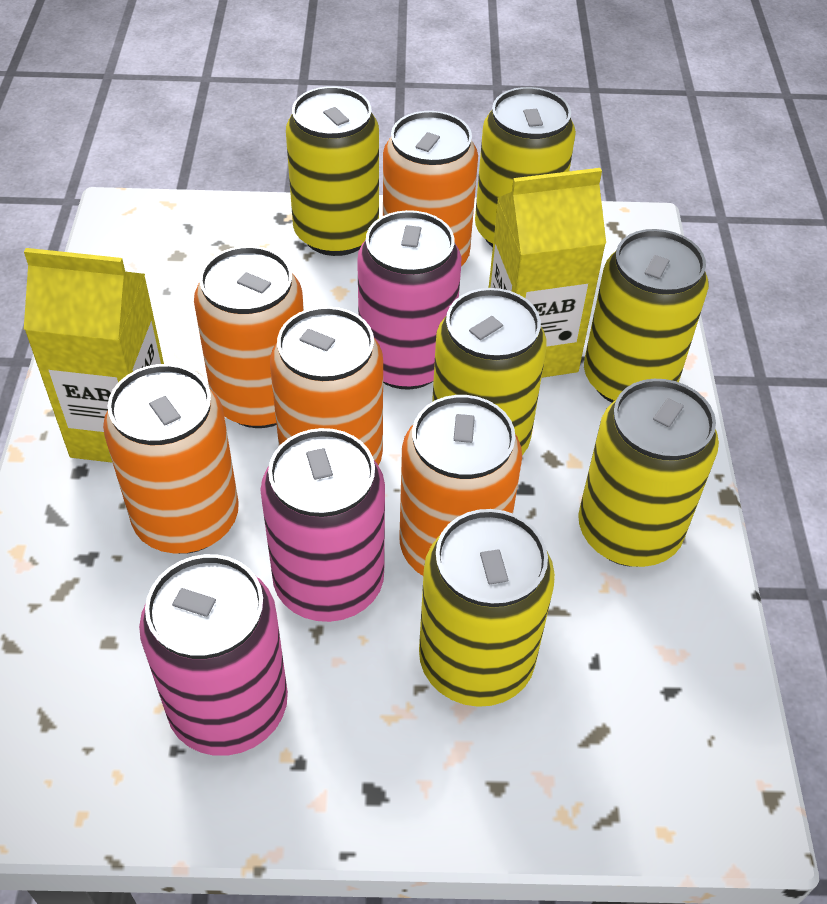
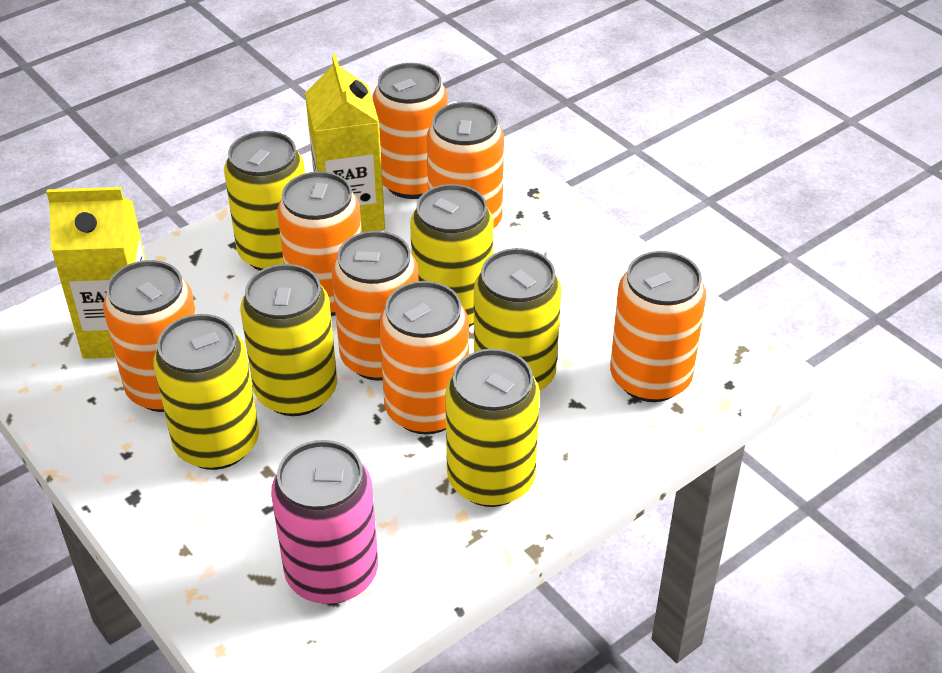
orange can: 5 -> 7
pink can: 3 -> 1

